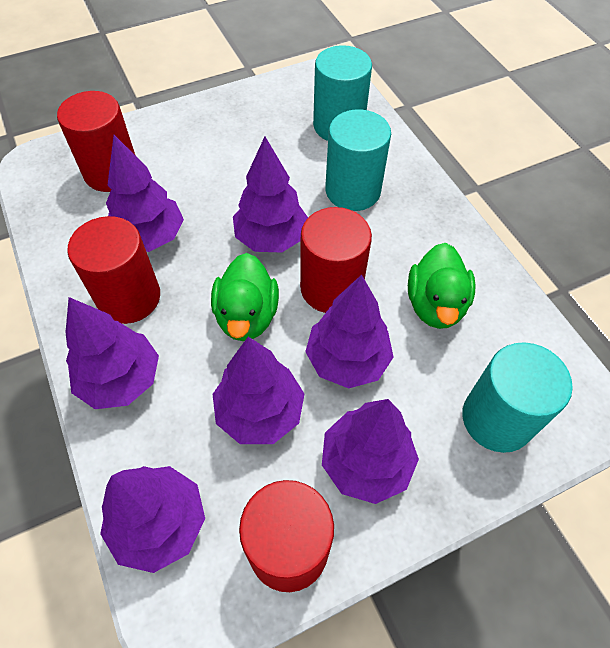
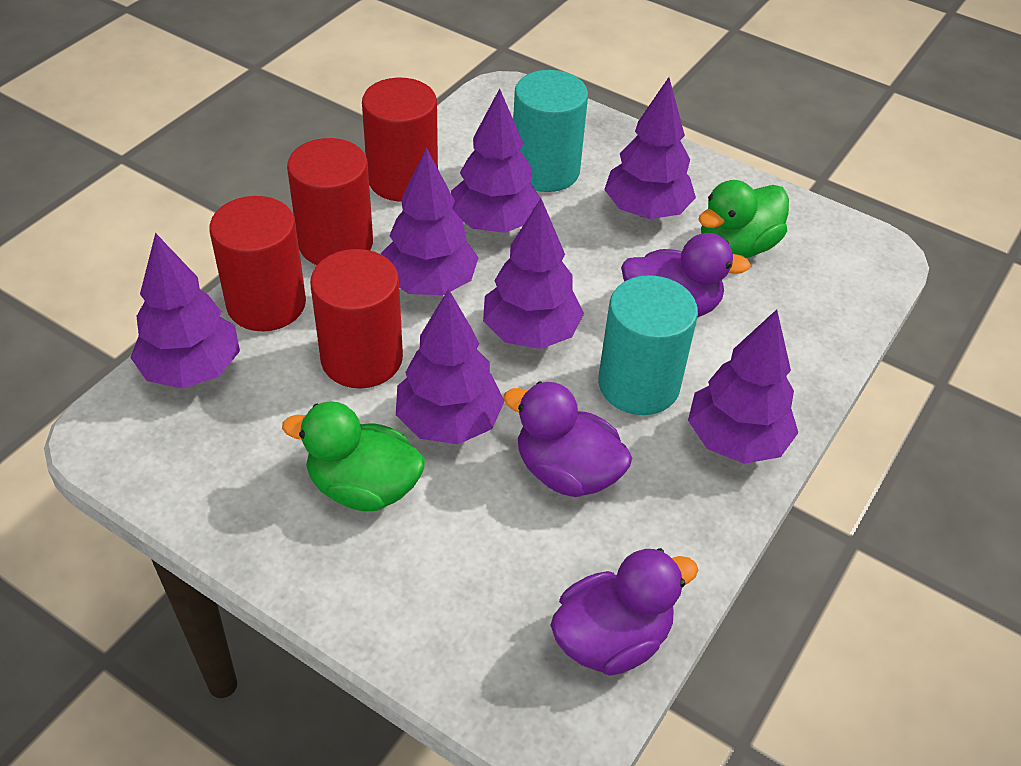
purple duck: 0 -> 3
turquoise cylinder: 3 -> 2

